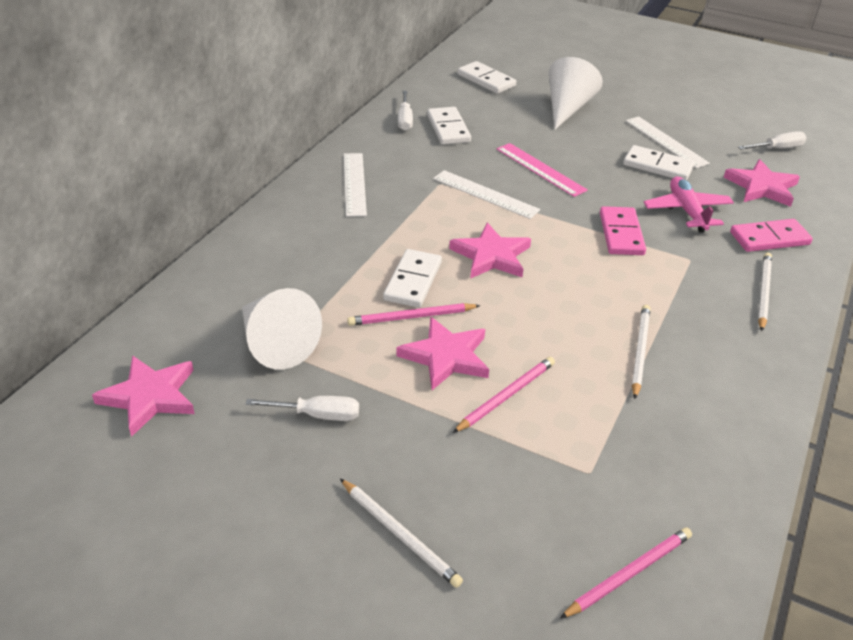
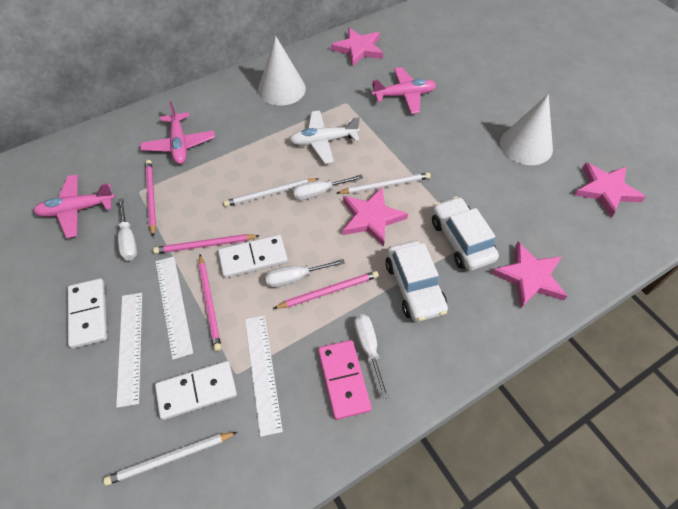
pink domino: 2 -> 1
pink pencil: 3 -> 4
pink plane: 1 -> 3
pink ruler: 1 -> 0
white car: 0 -> 2
white domino: 4 -> 3
white plane: 0 -> 1
white screwdriver: 3 -> 4

